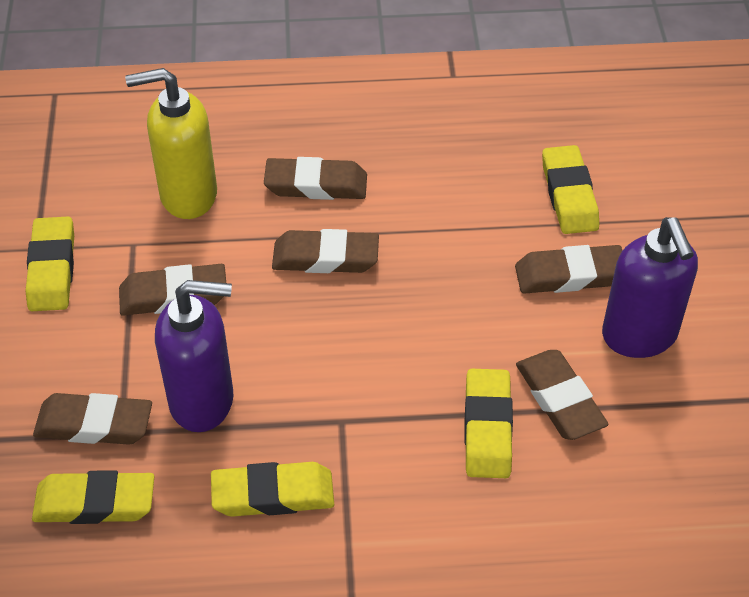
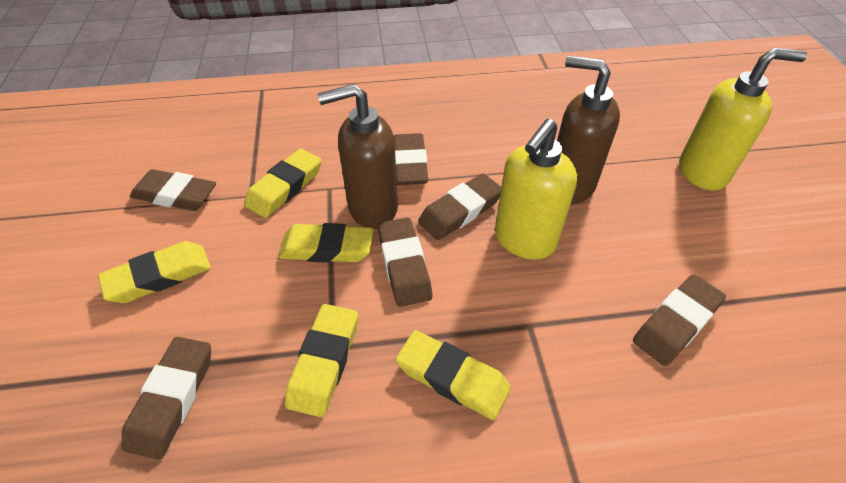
brown soap dispenser: 0 -> 2
purple soap dispenser: 2 -> 0
yellow soap dispenser: 1 -> 2

